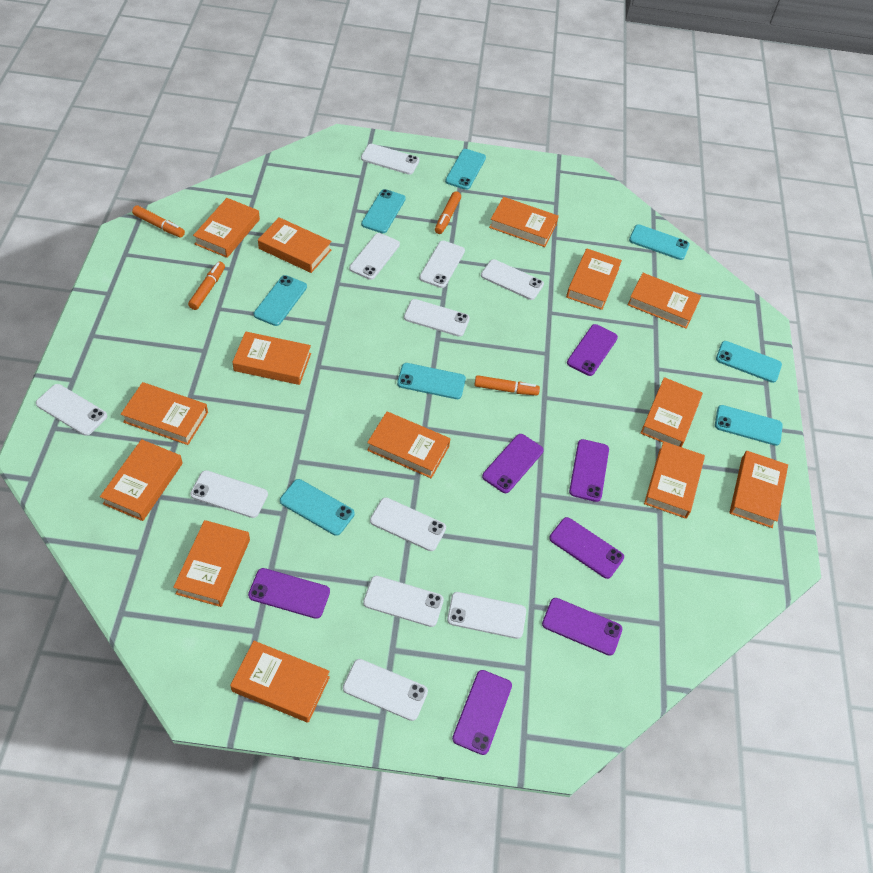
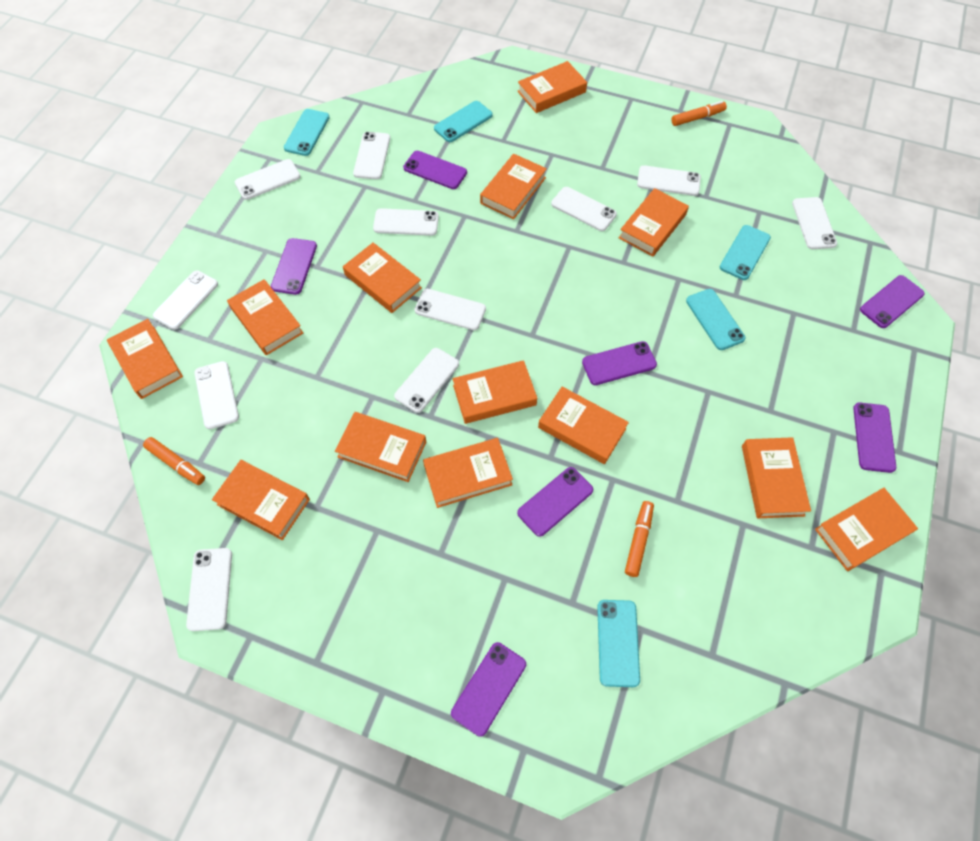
orange book: 14 -> 13
orange marker: 4 -> 3
turquoise phone: 8 -> 5

